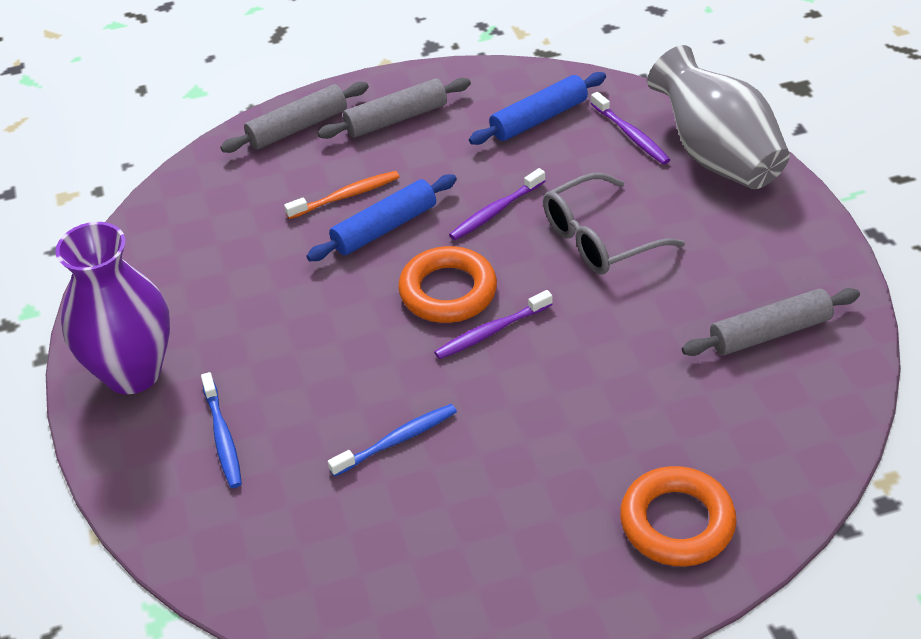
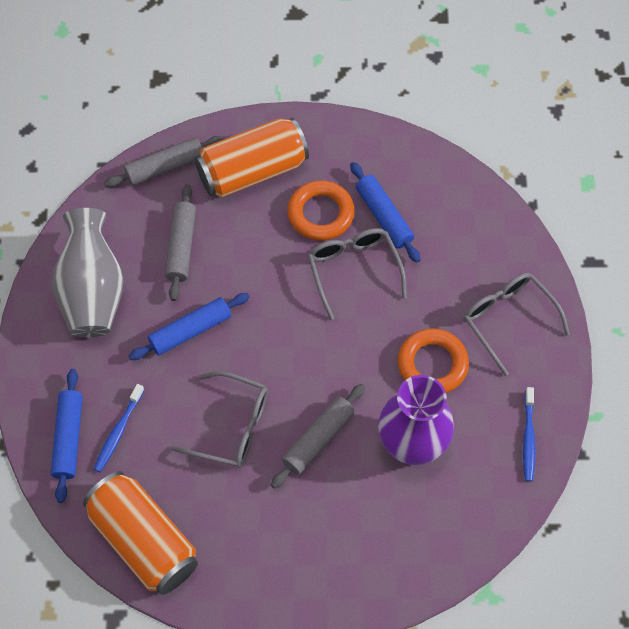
blue rolling pin: 2 -> 3
grey glasses: 1 -> 3
orange can: 0 -> 2
orange toothbrush: 1 -> 0
purple toothbrush: 3 -> 0

